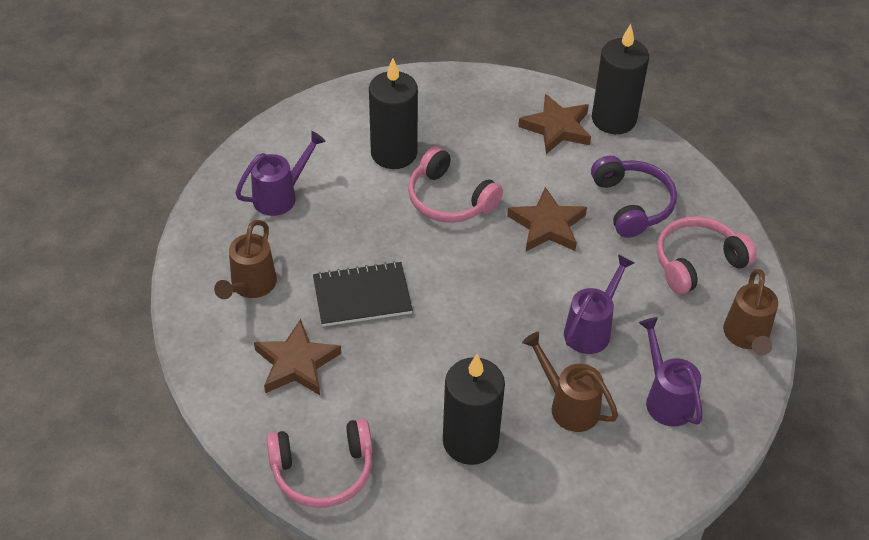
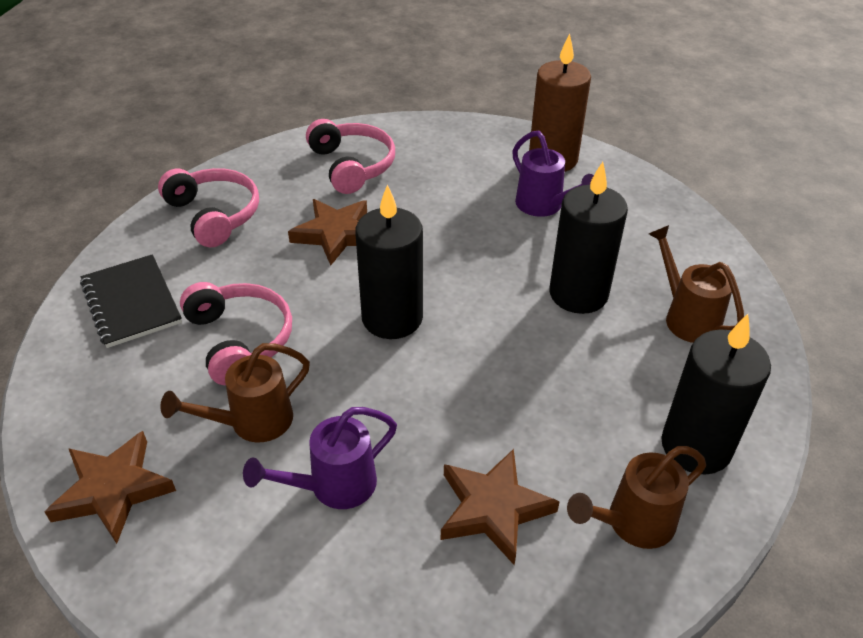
brown candle: 0 -> 1
purple headphones: 1 -> 0
purple watering can: 3 -> 2

